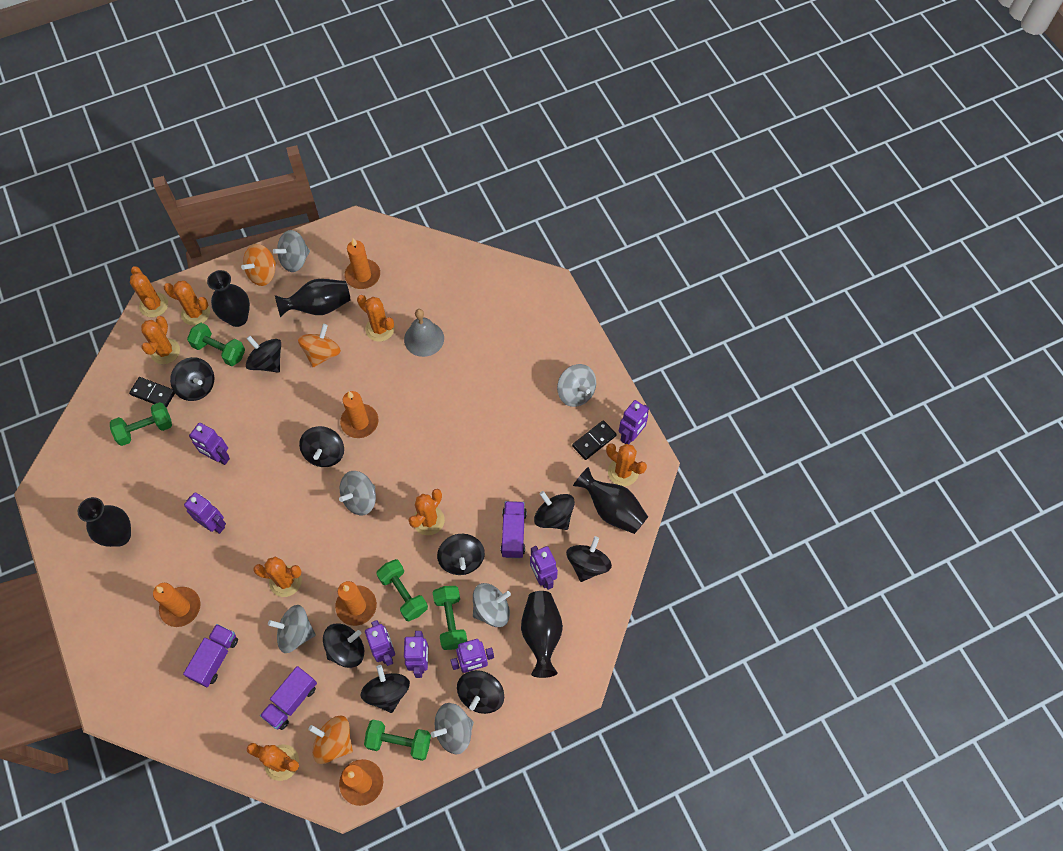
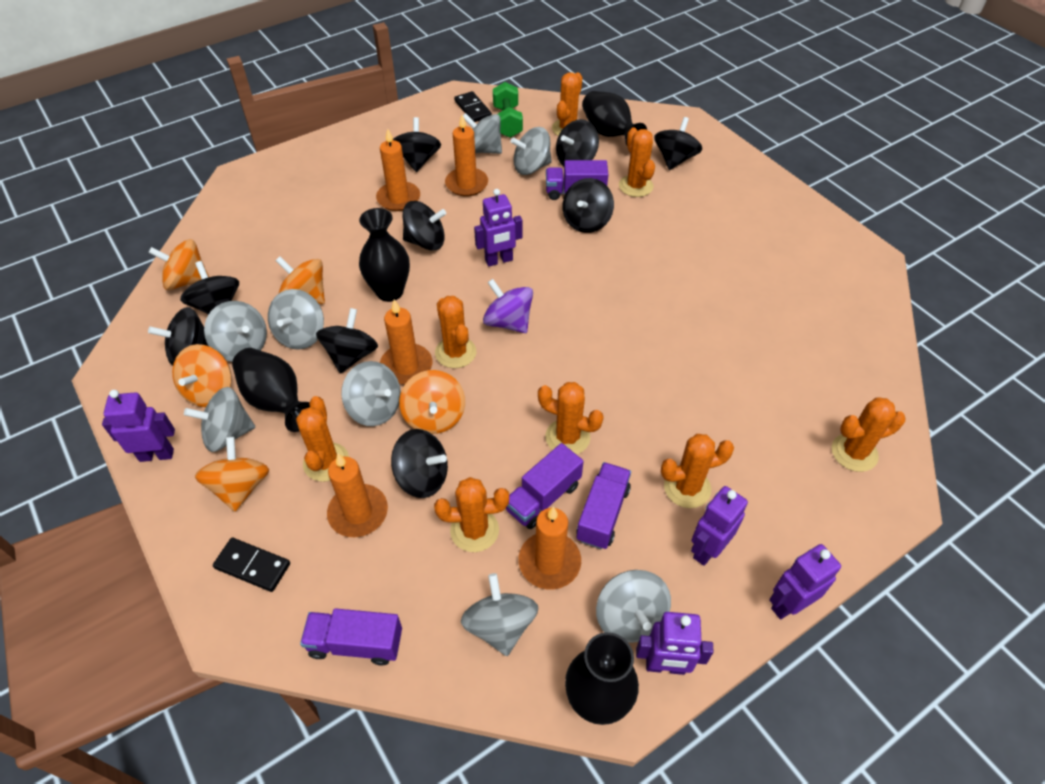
black vase: 5 -> 4
green dumbbell: 5 -> 1
grey bell: 1 -> 0
grey spinning top: 6 -> 8
orange spinning top: 3 -> 5
purple robot: 7 -> 5
purple spinning top: 0 -> 1
purple truck: 3 -> 4

